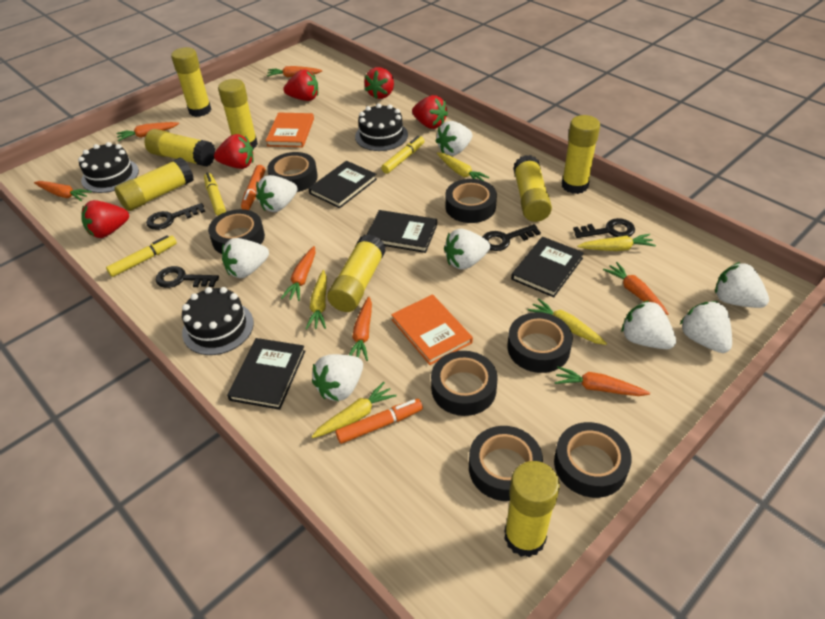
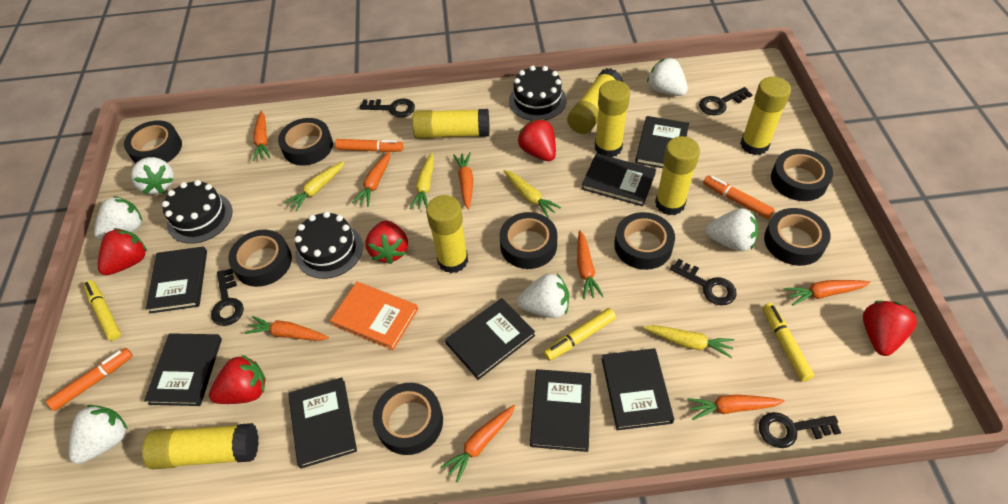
black book: 4 -> 8
black key: 4 -> 5
black tape: 7 -> 8
orange book: 2 -> 1
orange carrot: 7 -> 8
orange marker: 2 -> 3
white strawberry: 8 -> 6
yellow carrot: 5 -> 4
yellow glue stick: 8 -> 7

